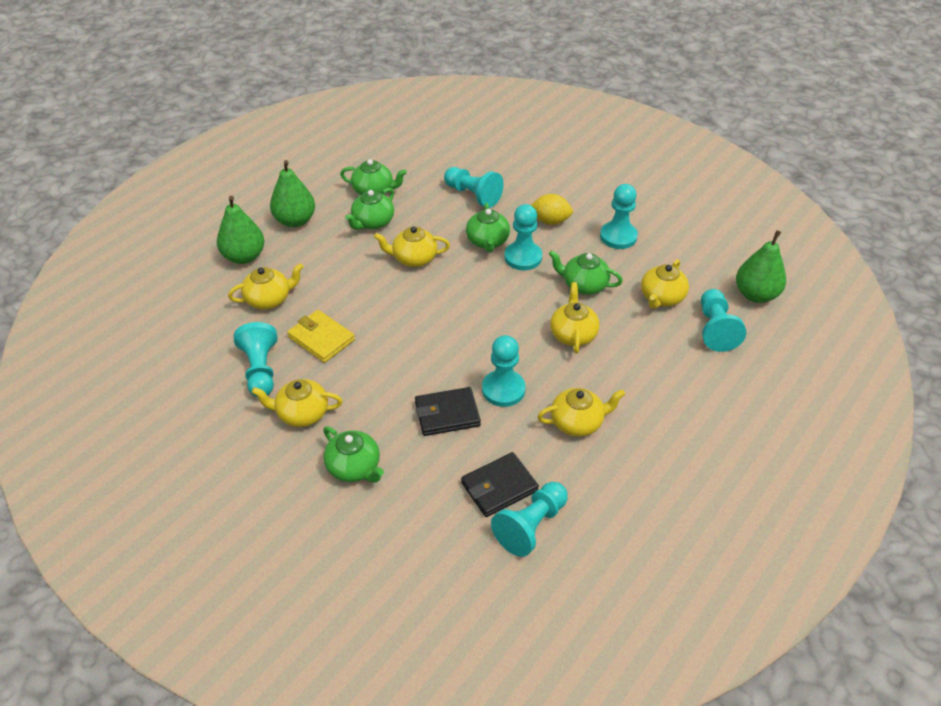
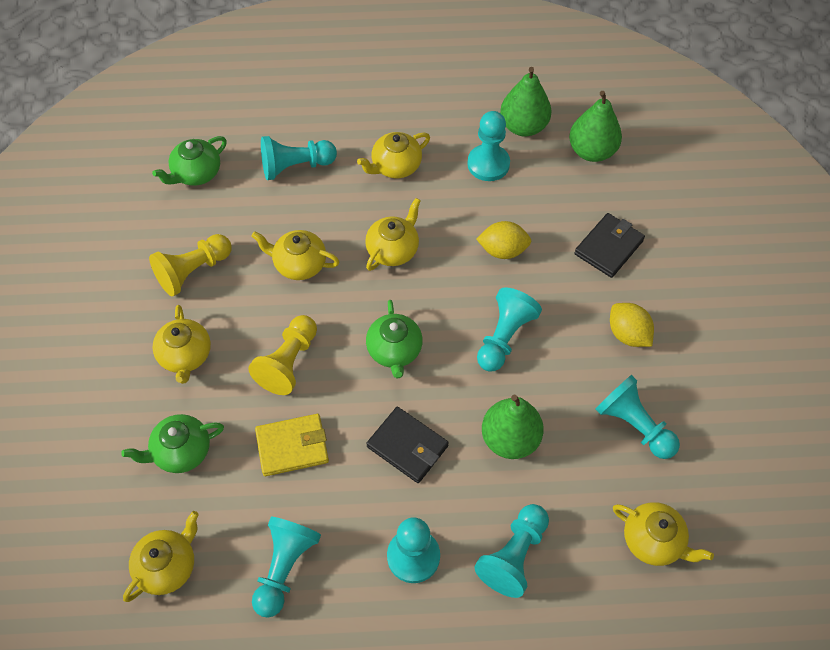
green teapot: 5 -> 3
yellow lemon: 1 -> 2
yellow pawn: 0 -> 2

